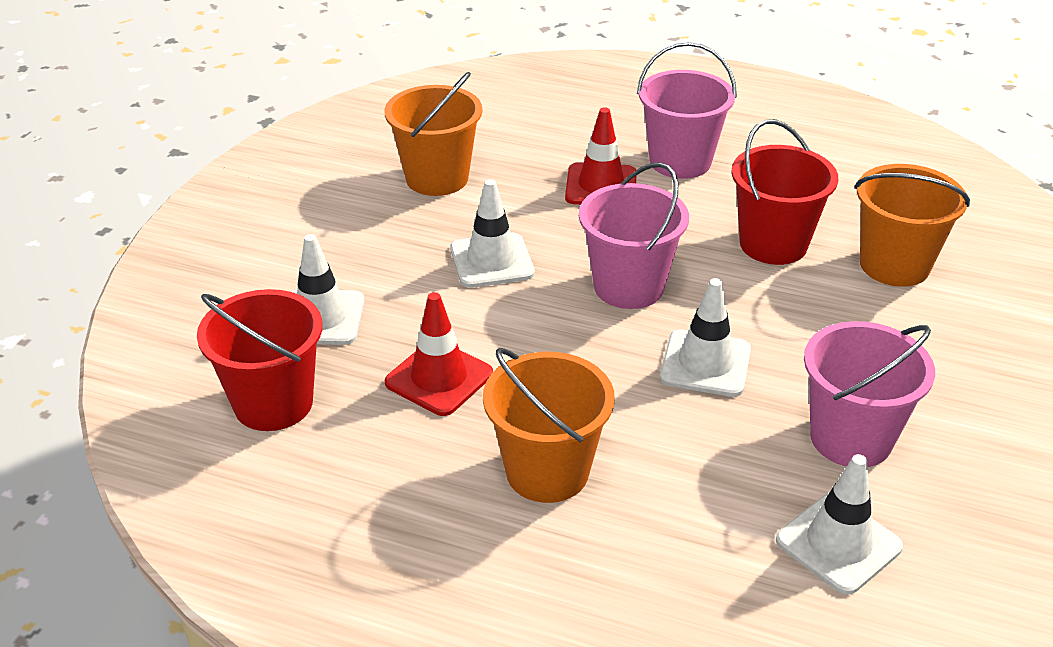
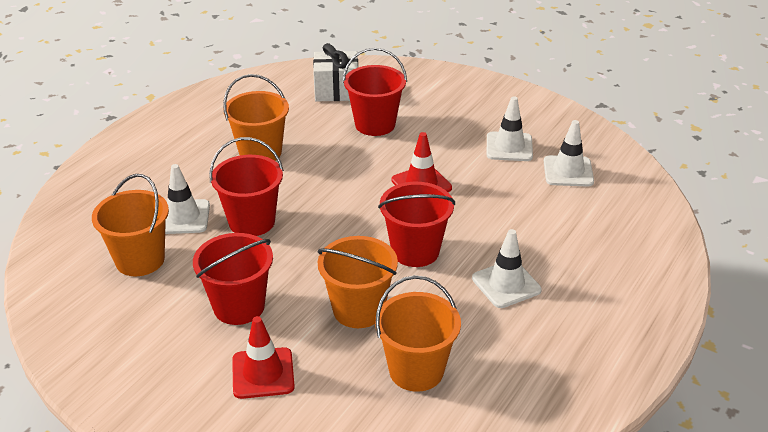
orange bucket: 3 -> 4
pink bucket: 3 -> 0
red bucket: 2 -> 4
white gift: 0 -> 1

